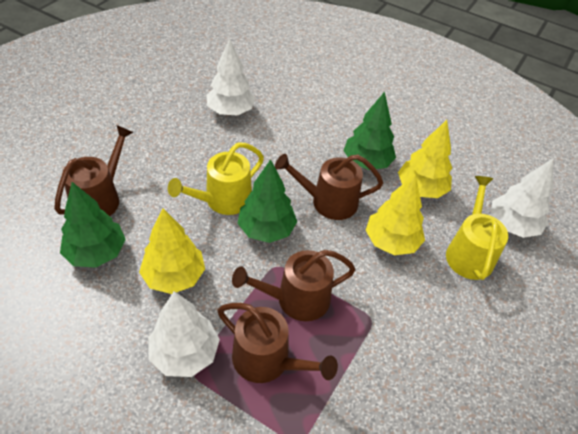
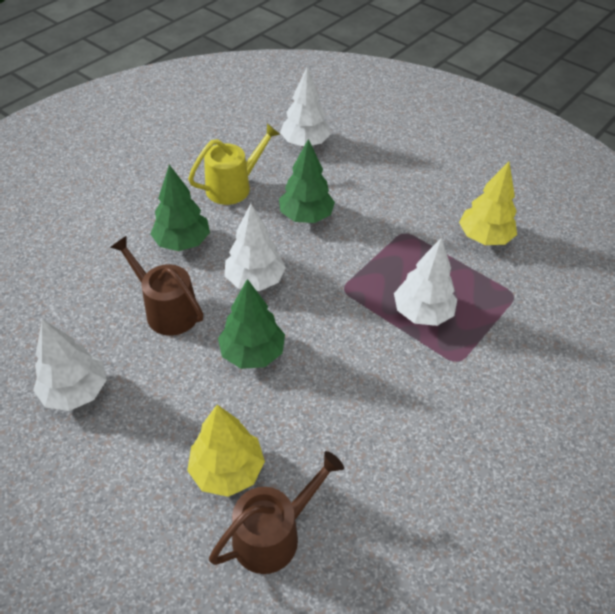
brown watering can: 4 -> 2
white tree: 3 -> 4
yellow tree: 3 -> 2
yellow watering can: 2 -> 1

